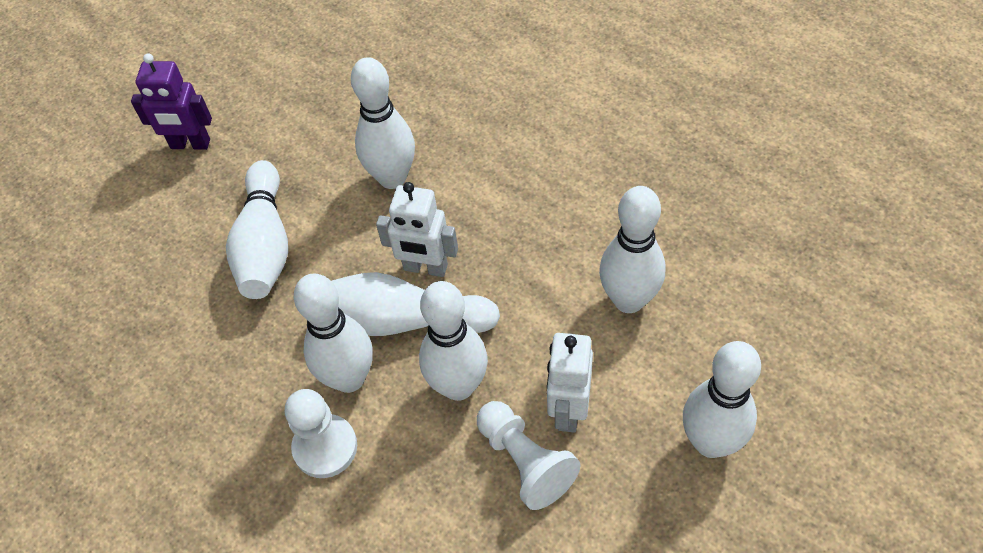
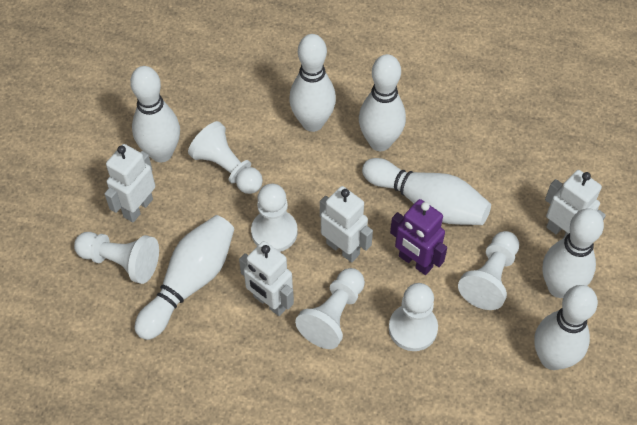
white pawn: 2 -> 6
white robot: 2 -> 4

